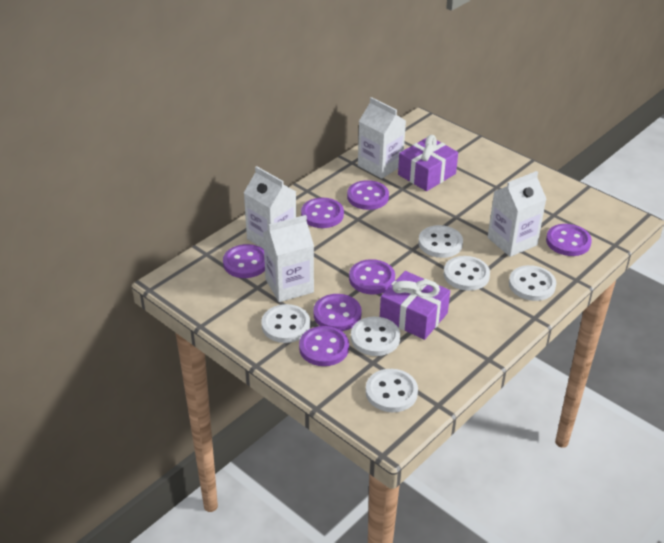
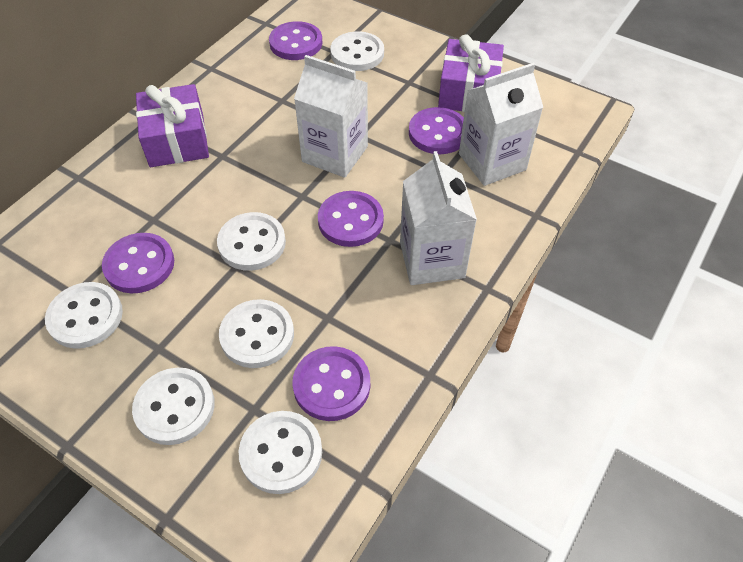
purple button: 7 -> 5
white carton: 4 -> 3

